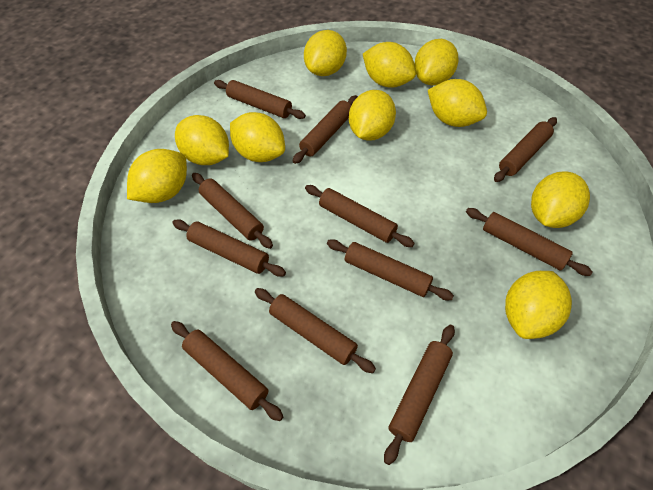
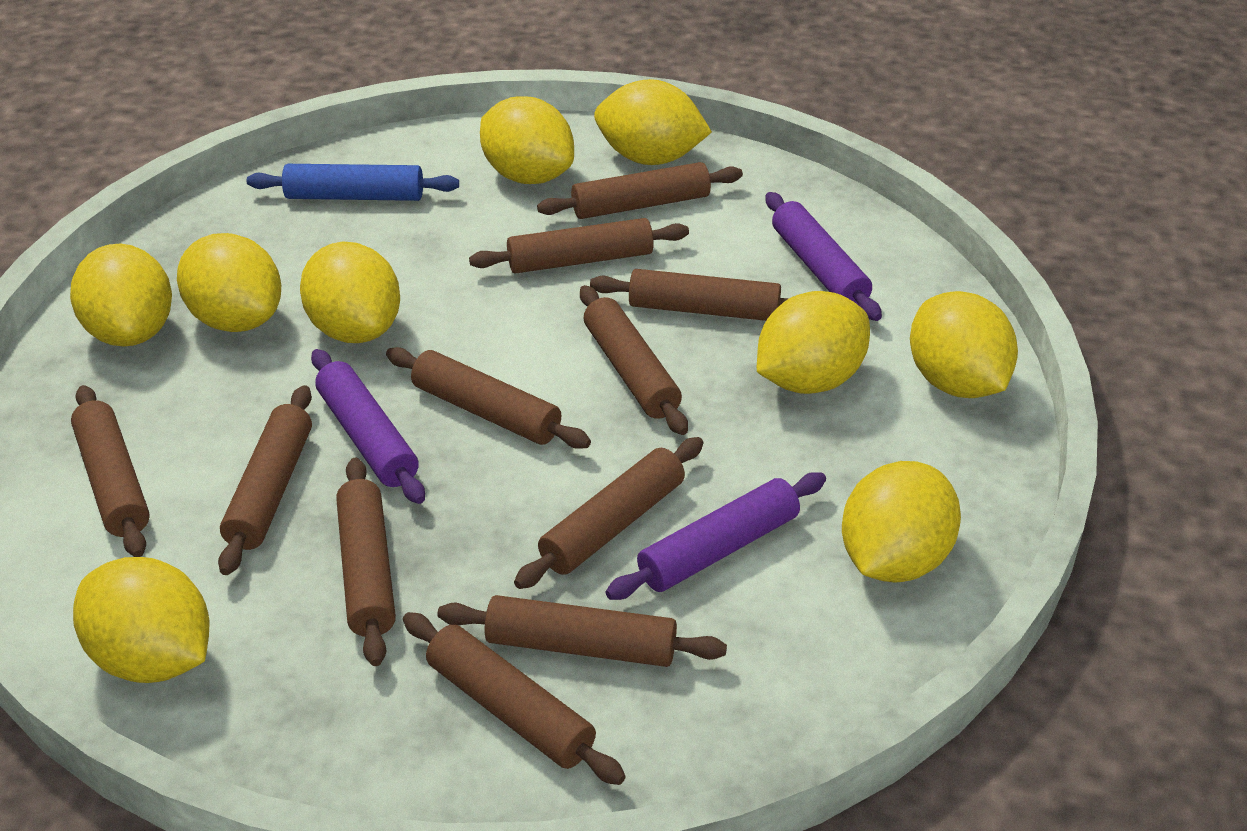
blue rolling pin: 0 -> 1
purple rolling pin: 0 -> 3
yellow lemon: 10 -> 9

